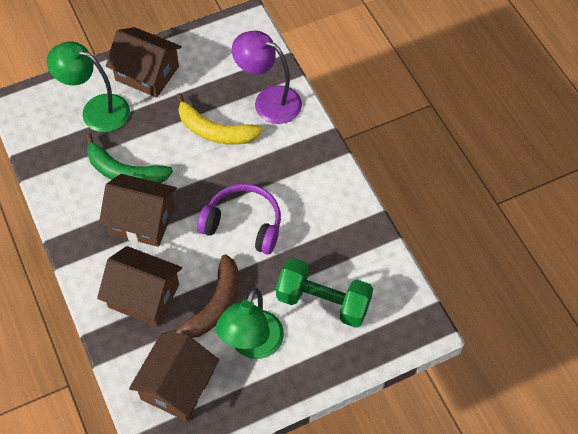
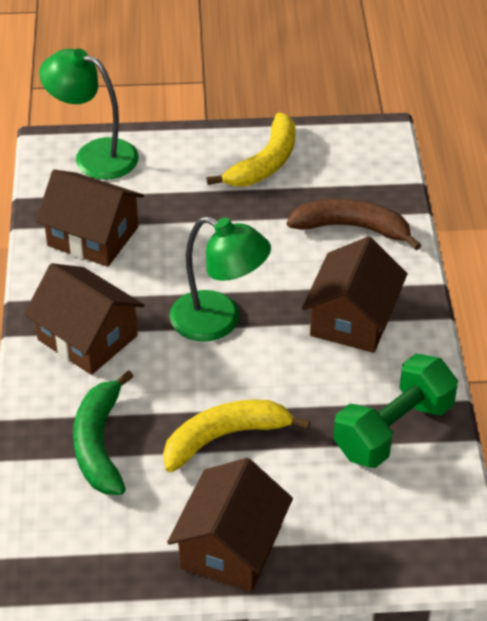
purple headphones: 1 -> 0
purple lamp: 1 -> 0
yellow banana: 1 -> 2

